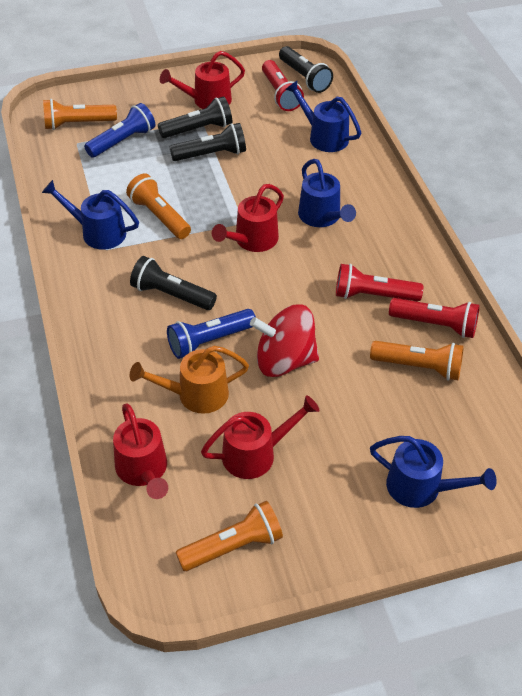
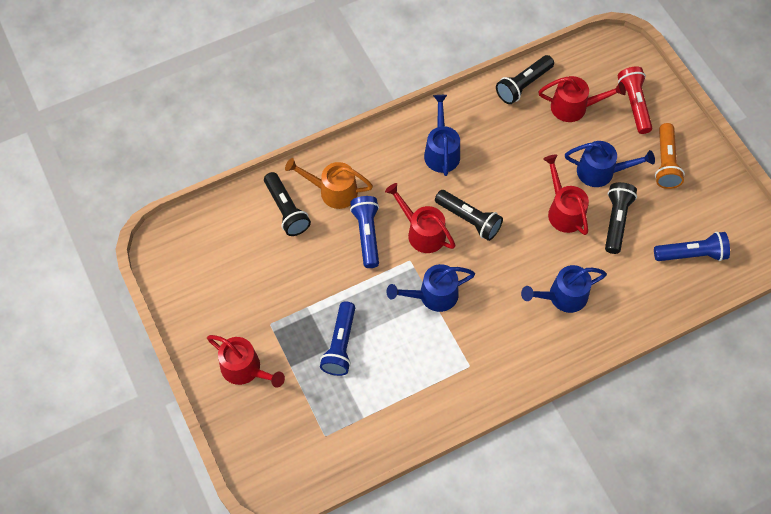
blue flashlight: 2 -> 3
orange flashlight: 4 -> 1
red flashlight: 3 -> 1
red spinning top: 1 -> 0

